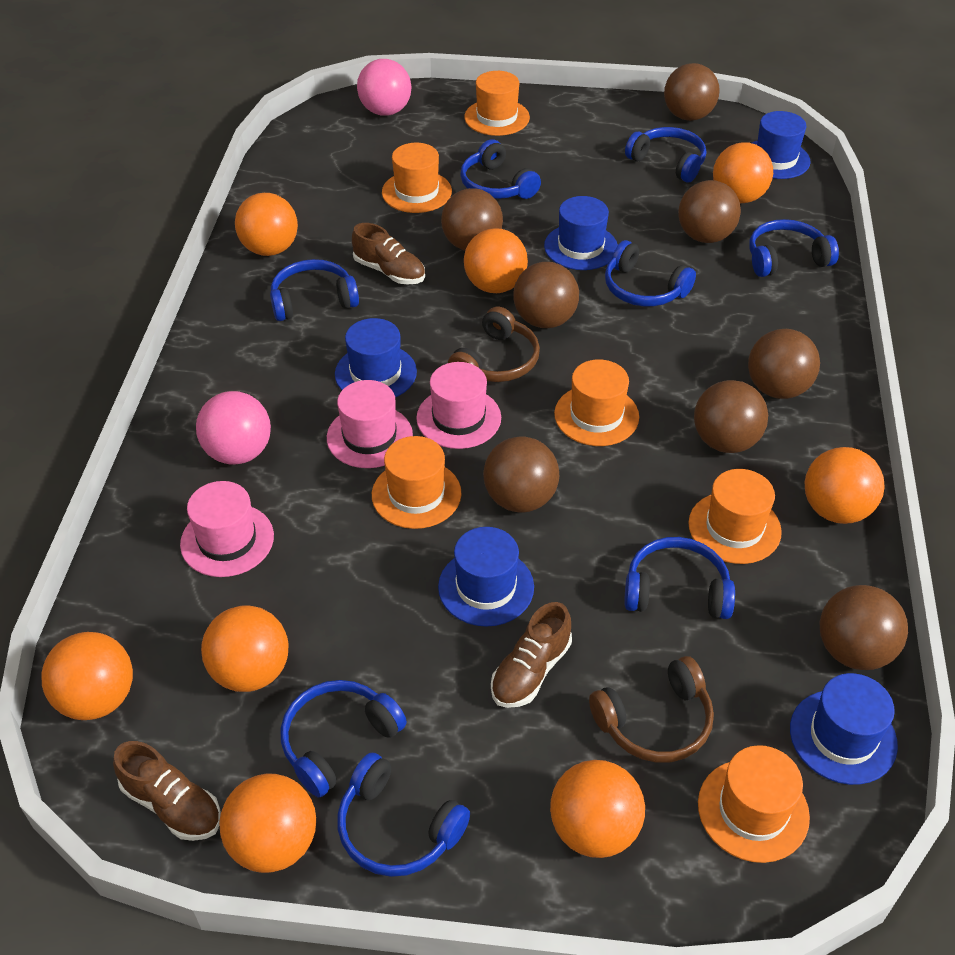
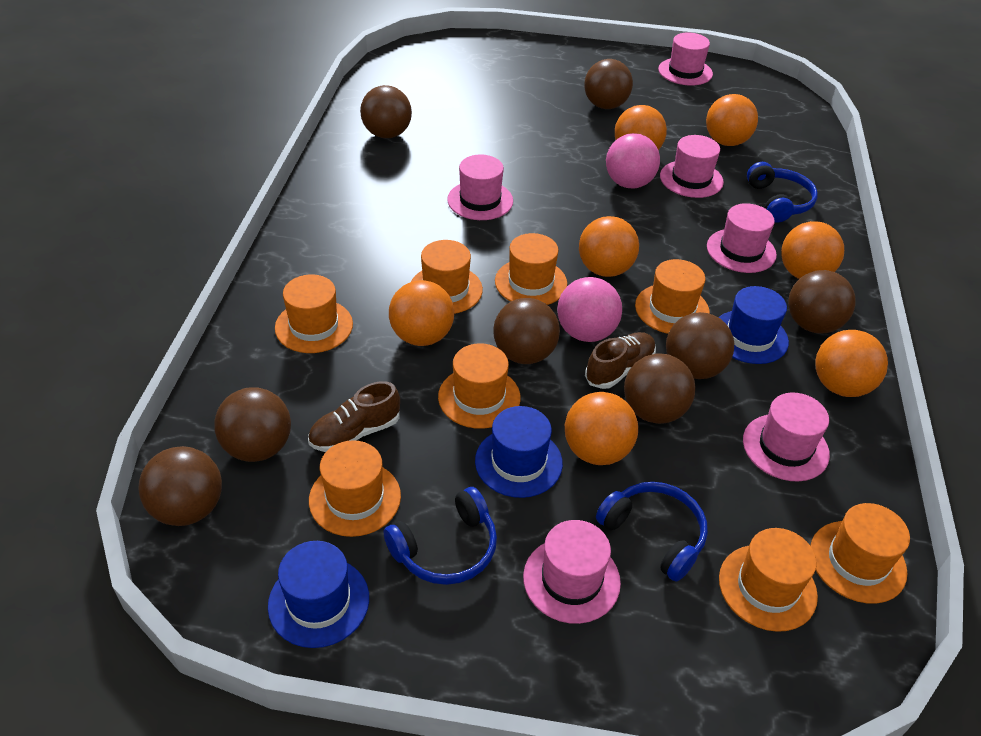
blue hat: 5 -> 3
blue headphones: 8 -> 3
brown headphones: 2 -> 0
brown shoe: 3 -> 2
orange ball: 8 -> 7
orange hat: 6 -> 8
pink hat: 3 -> 6

